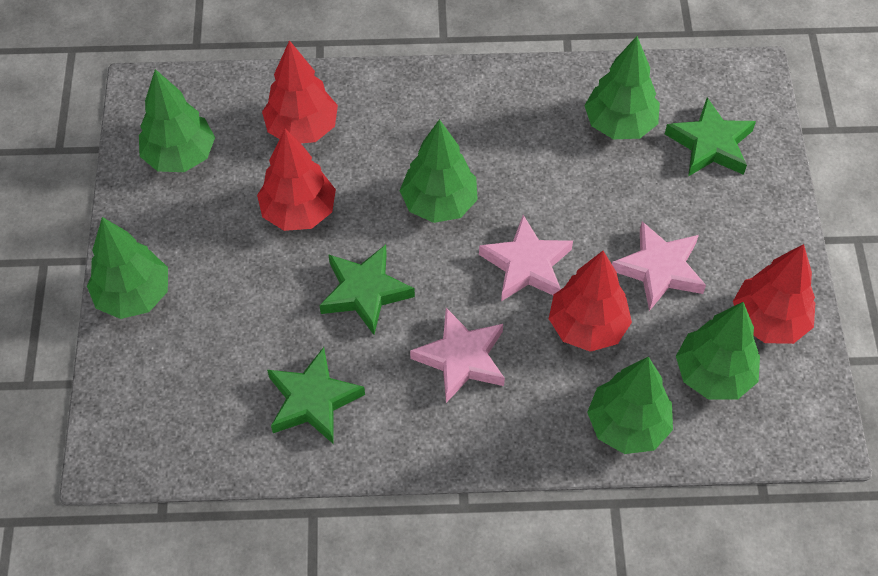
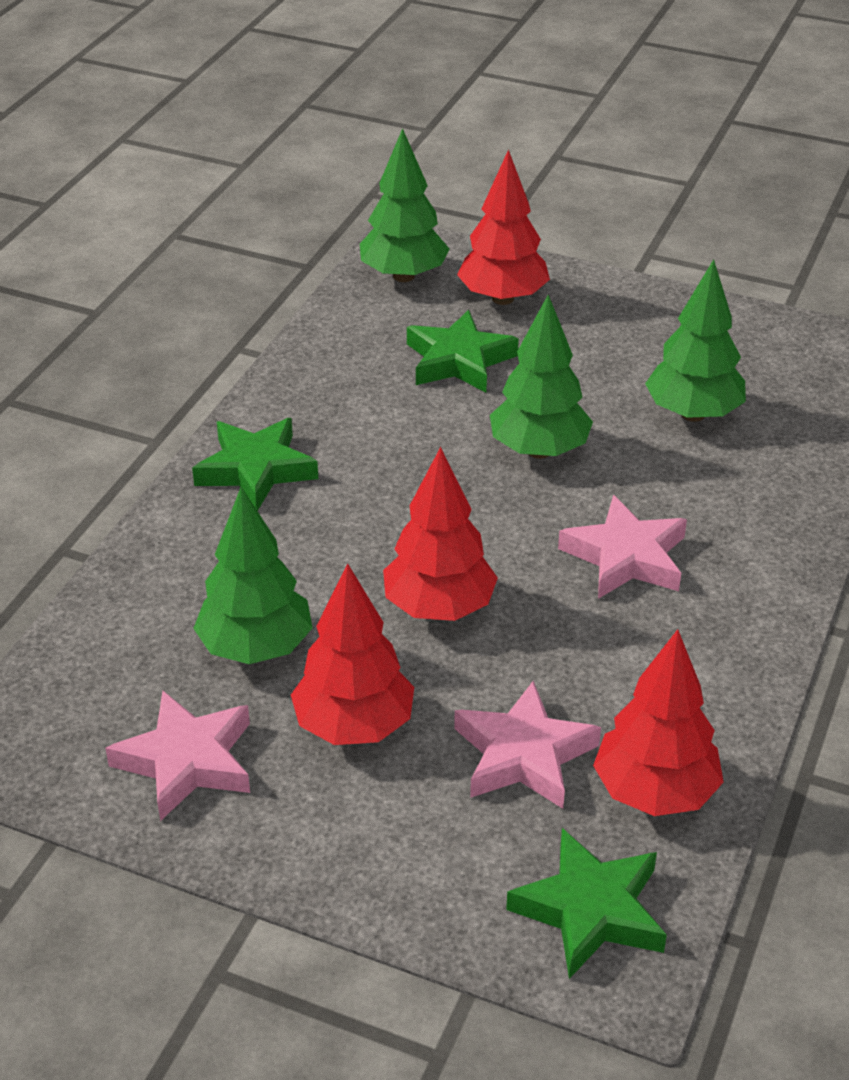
green tree: 6 -> 4

